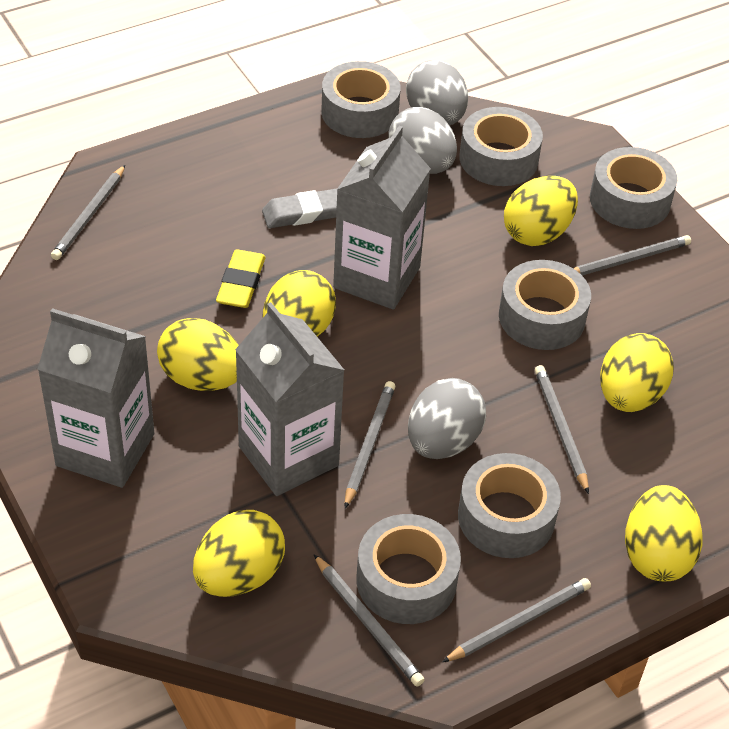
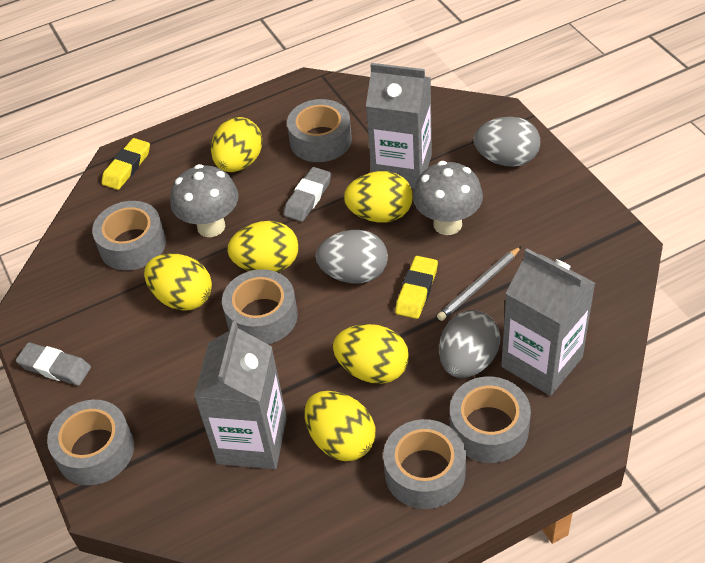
grey eraser: 1 -> 2
grey mushroom: 0 -> 2
grey pencil: 6 -> 1
yellow eraser: 1 -> 2

